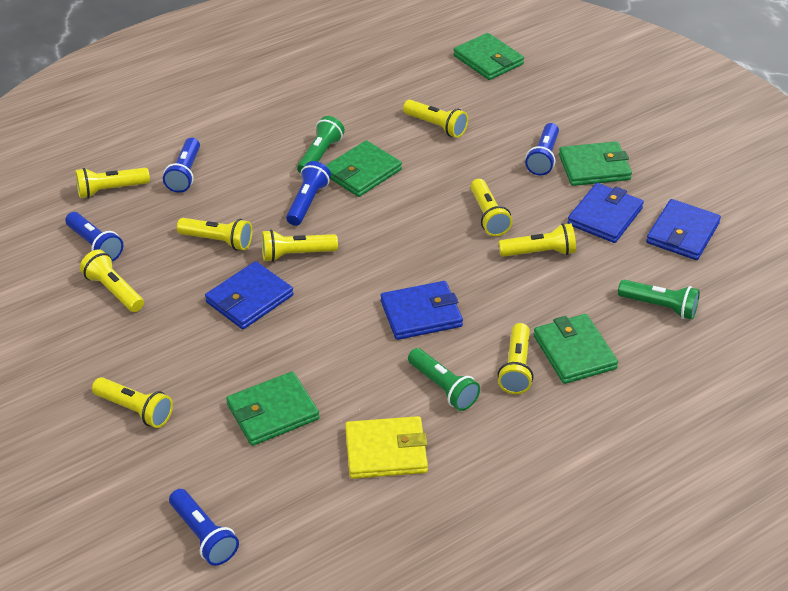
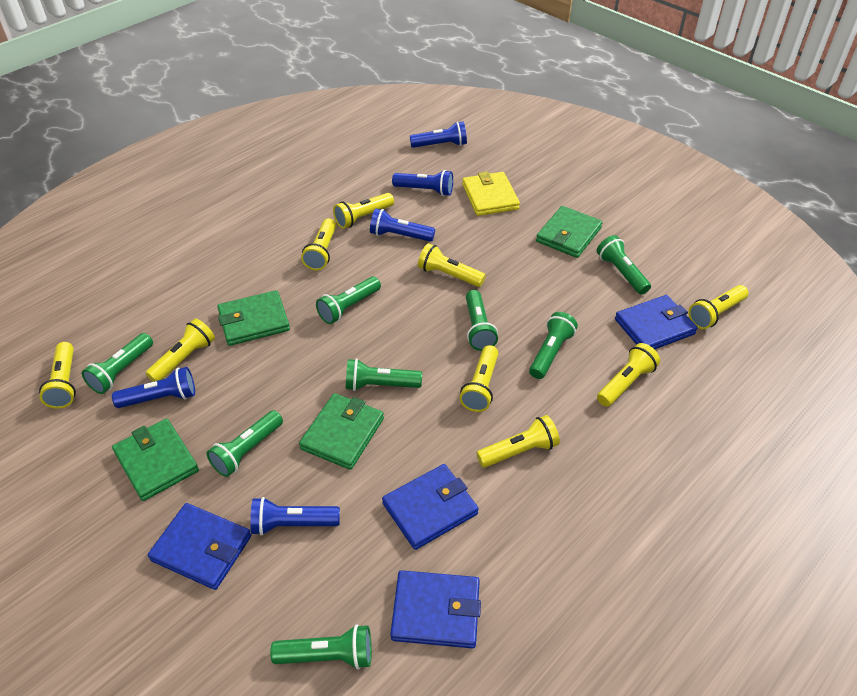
green flashlight: 3 -> 8
green wallet: 5 -> 4

